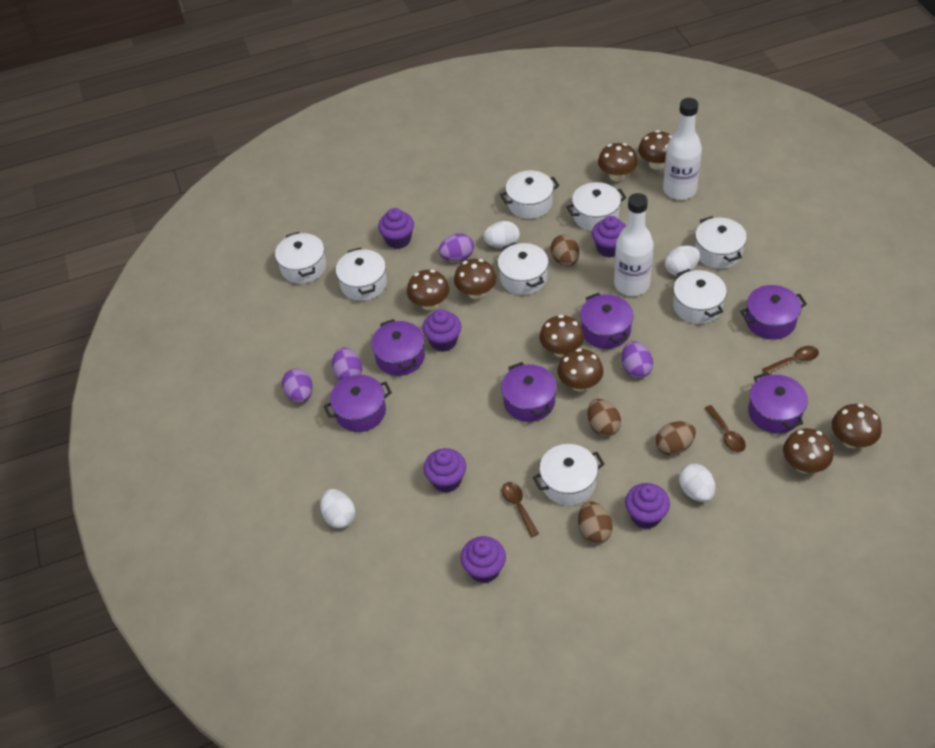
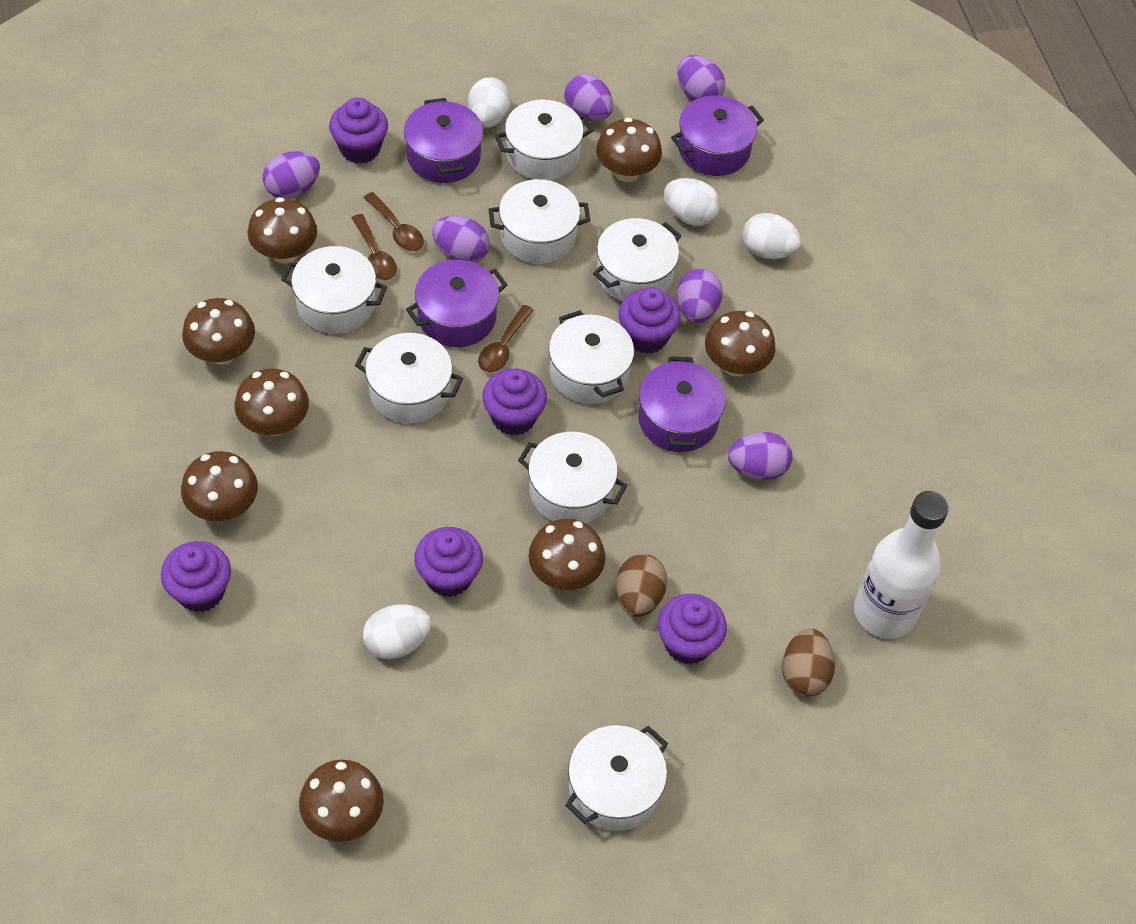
brown egg: 4 -> 2
purple egg: 4 -> 6
purple pot: 6 -> 4
white bottle: 2 -> 1

